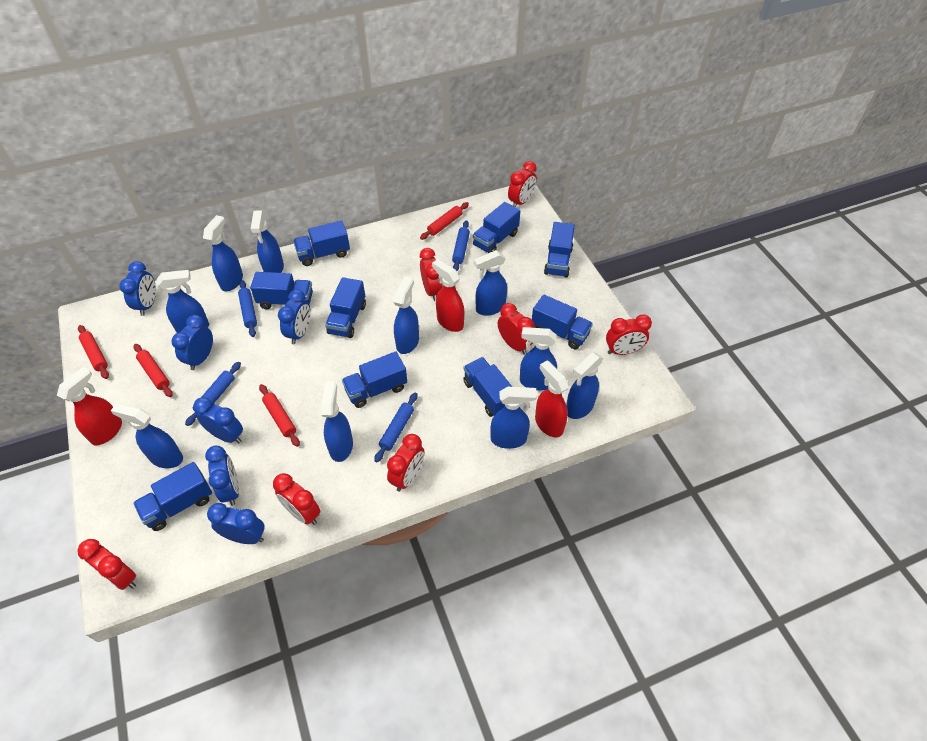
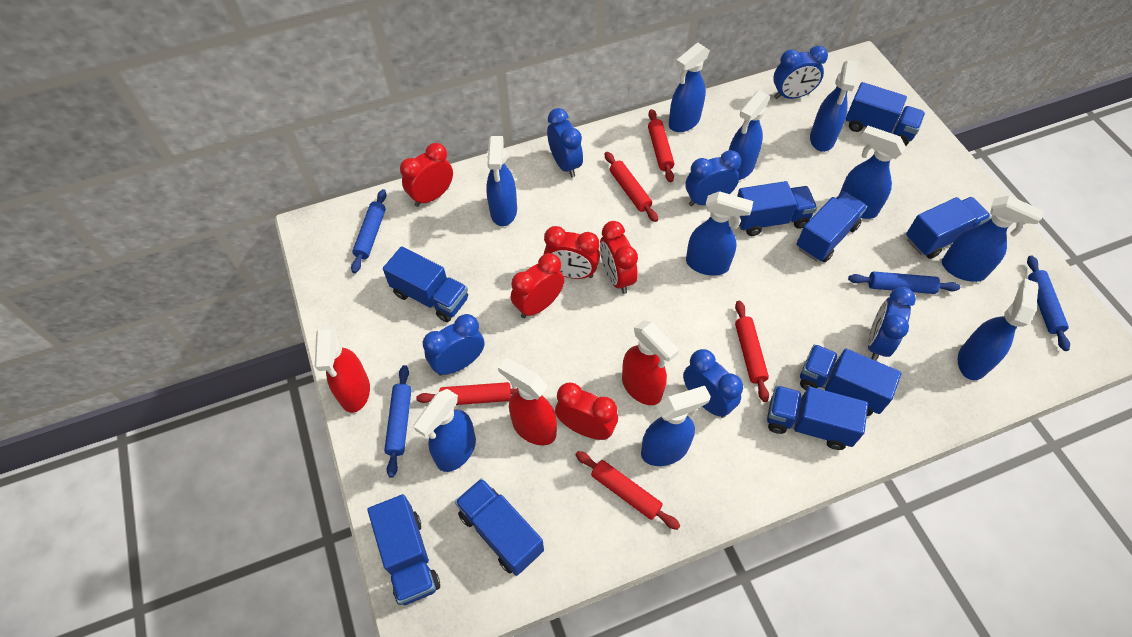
red clock: 7 -> 5
red rolling pin: 4 -> 5

